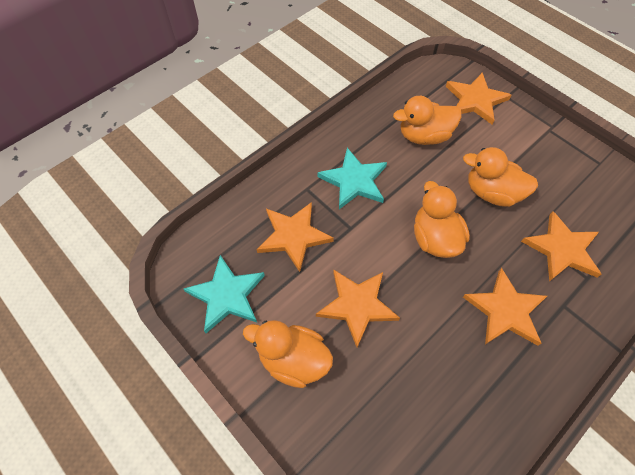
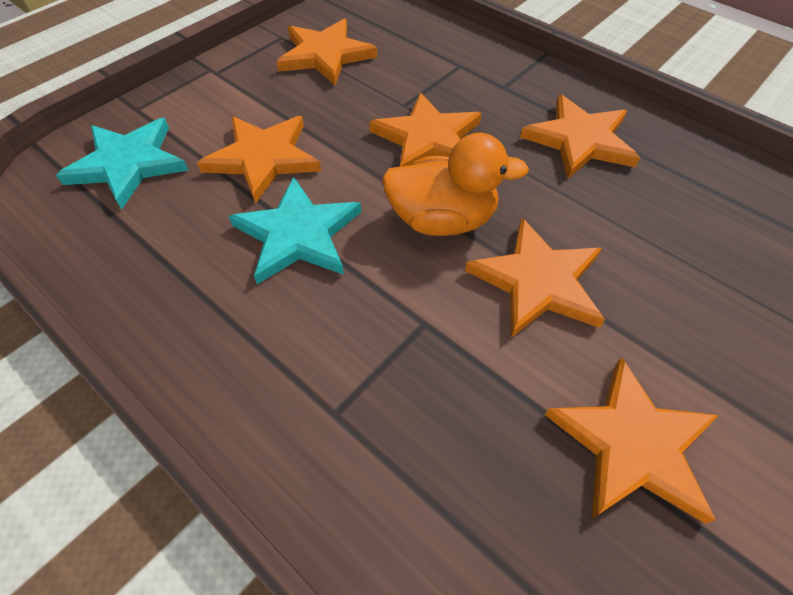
orange duck: 4 -> 1
orange star: 5 -> 6

